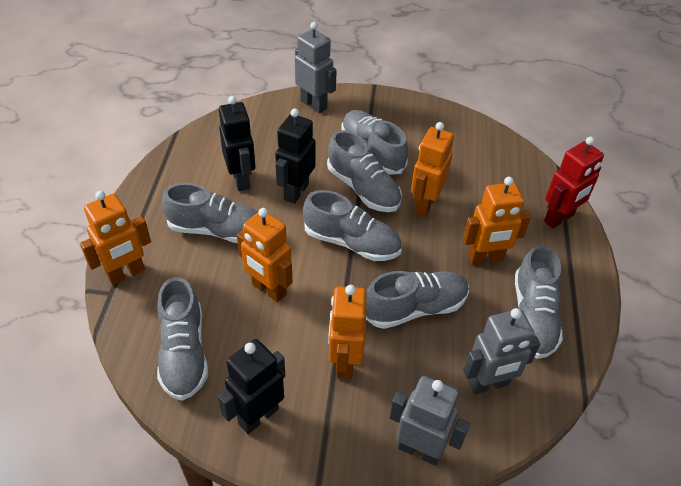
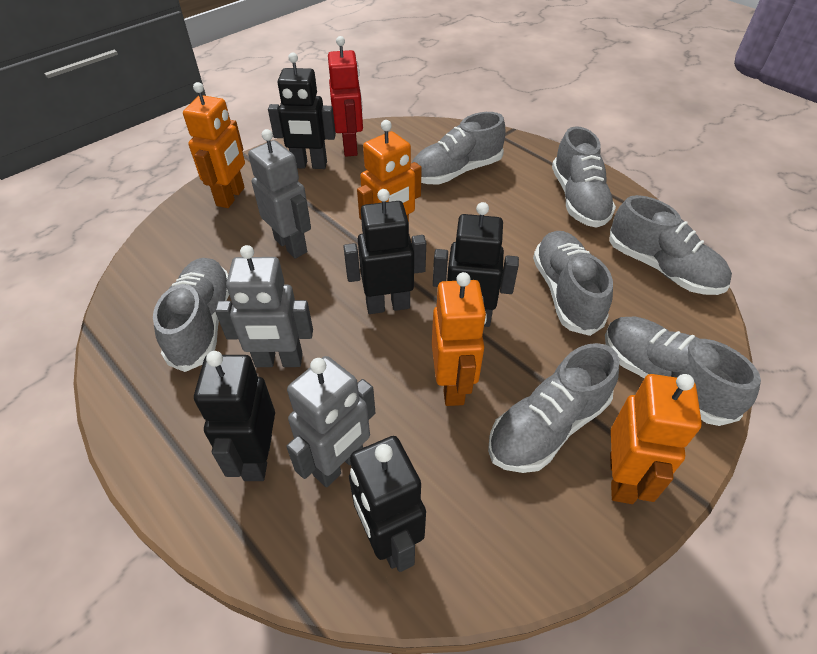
black robot: 3 -> 5
orange robot: 5 -> 4

